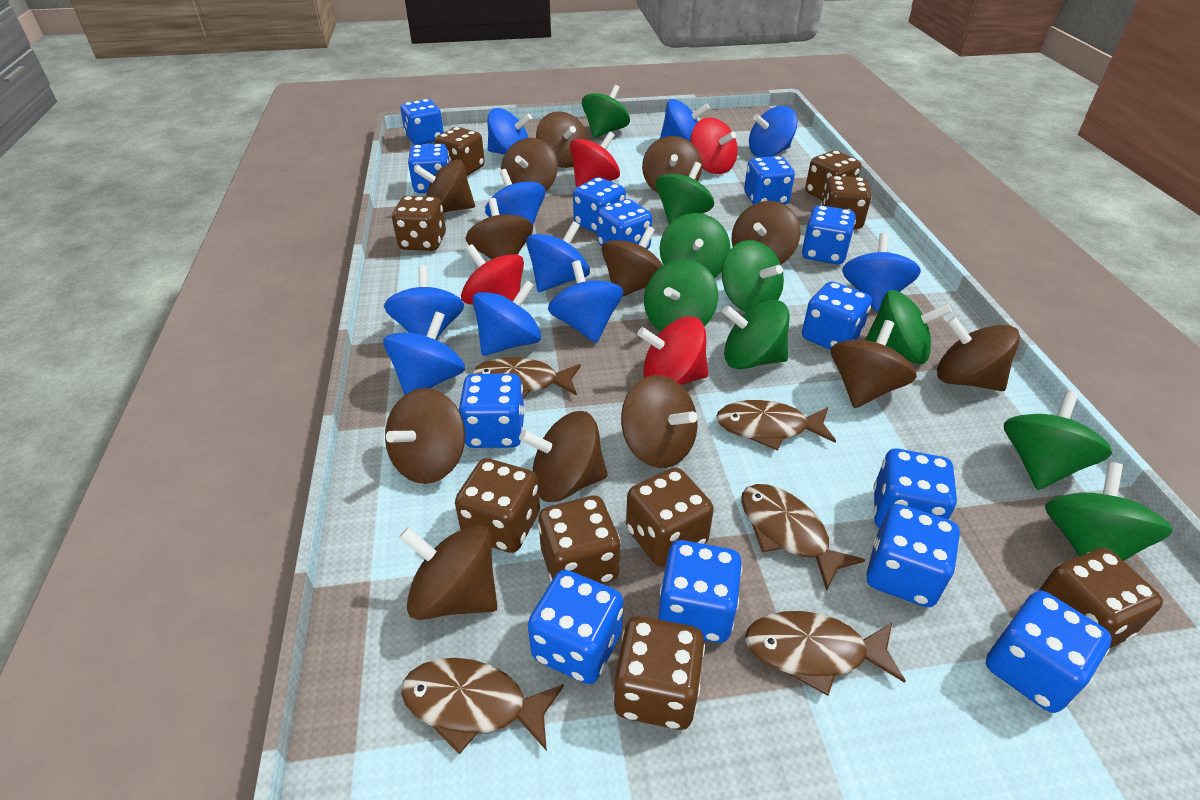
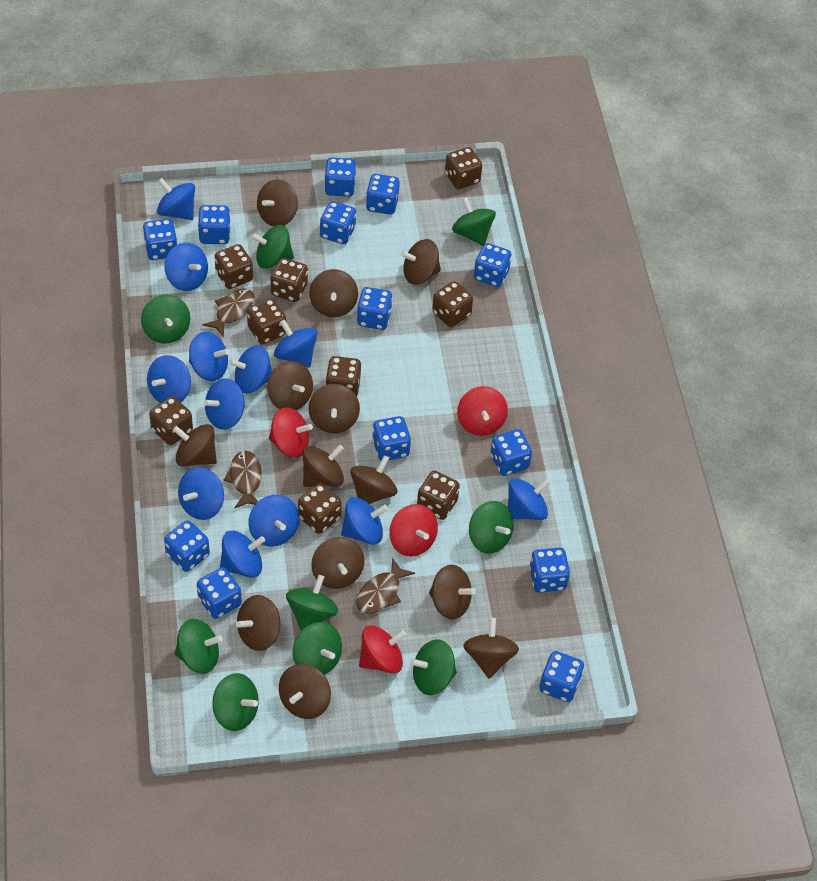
blue spinning top: 10 -> 12
brown fish: 5 -> 3

